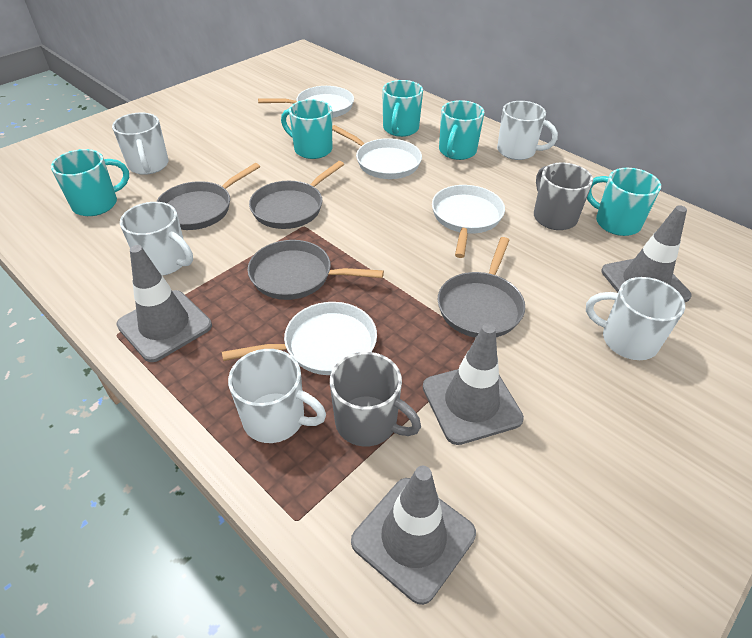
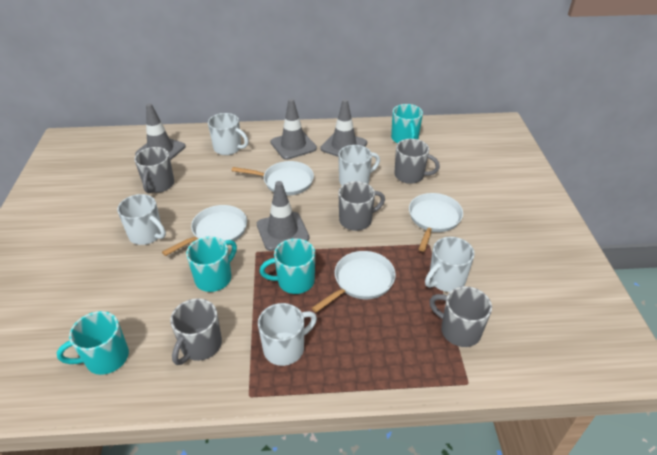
grey mug: 2 -> 5
grey pan: 4 -> 0
turquoise mug: 5 -> 4

